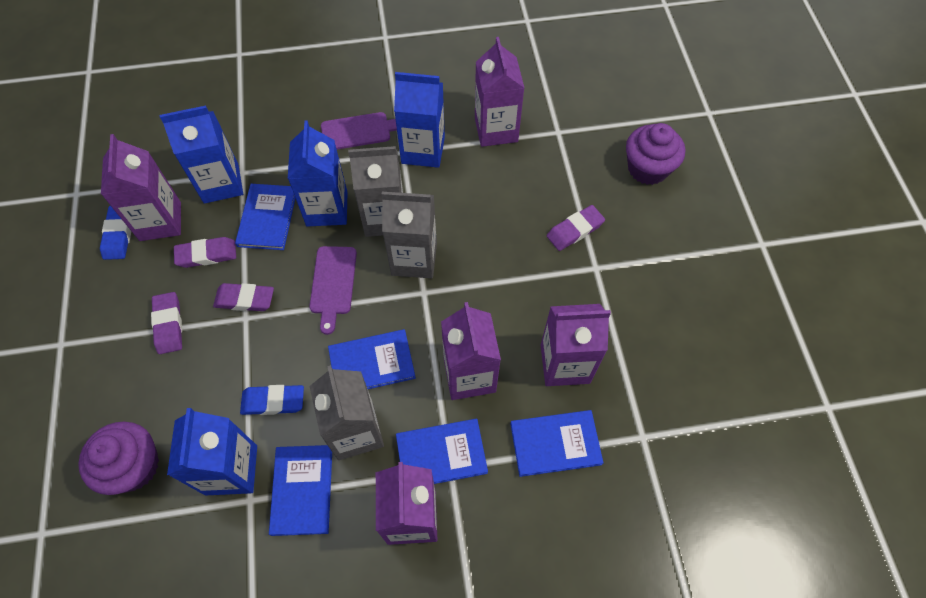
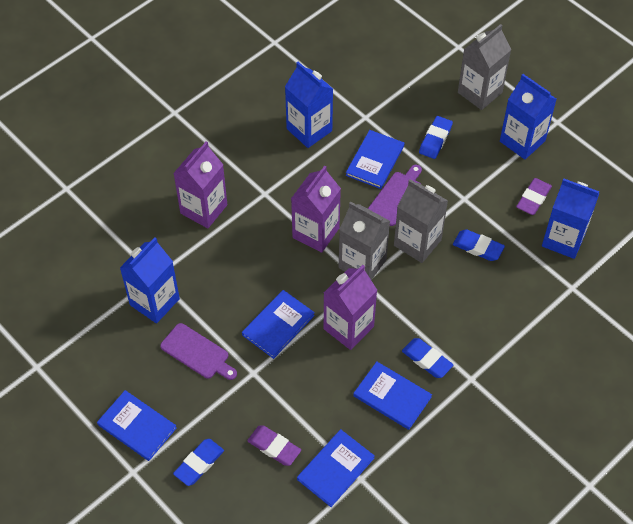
blue eraser: 2 -> 4
purple carton: 5 -> 3
purple cupcake: 2 -> 0
purple eraser: 4 -> 2

